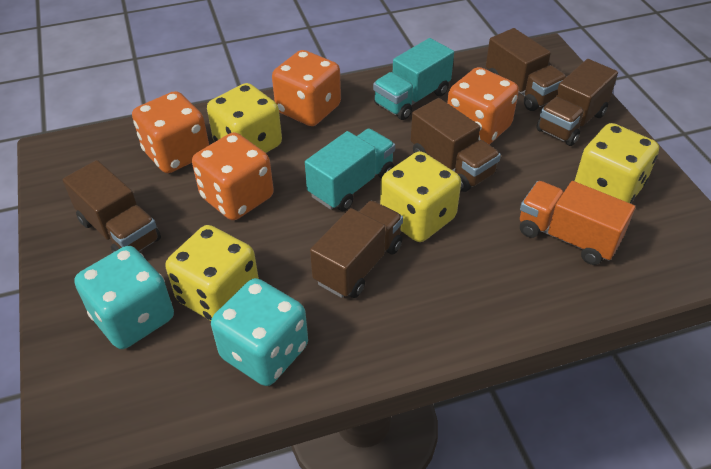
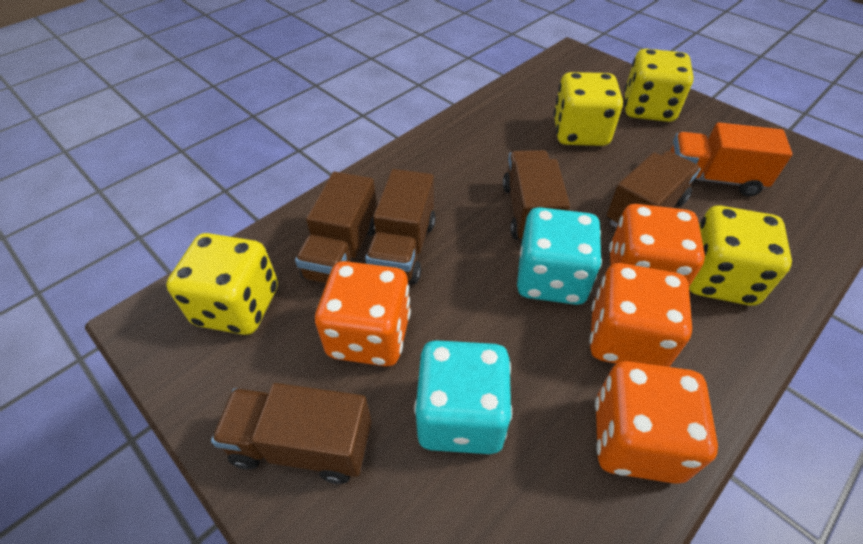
turquoise truck: 2 -> 0

